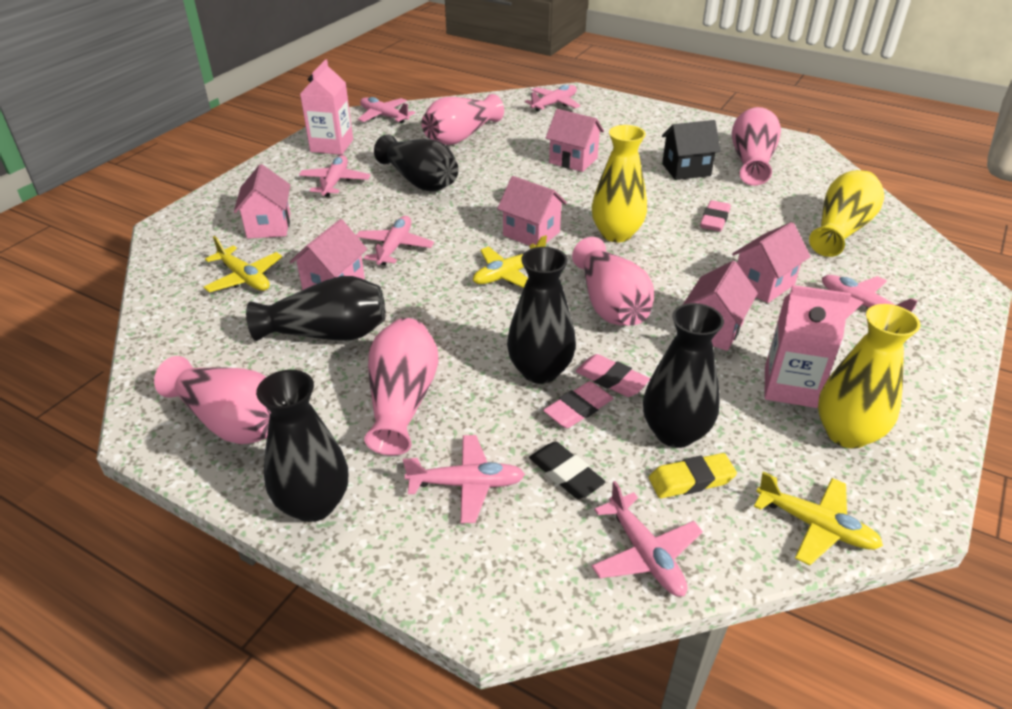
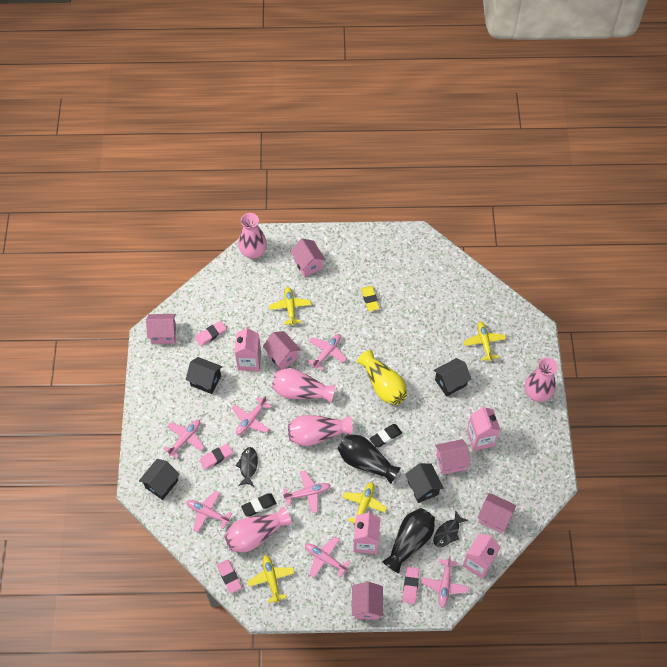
black eraser: 1 -> 2
black fish: 0 -> 2
black house: 1 -> 4
black vase: 5 -> 2
pink carton: 2 -> 4
pink eraser: 3 -> 4
yellow plane: 3 -> 4
yellow vase: 3 -> 1

